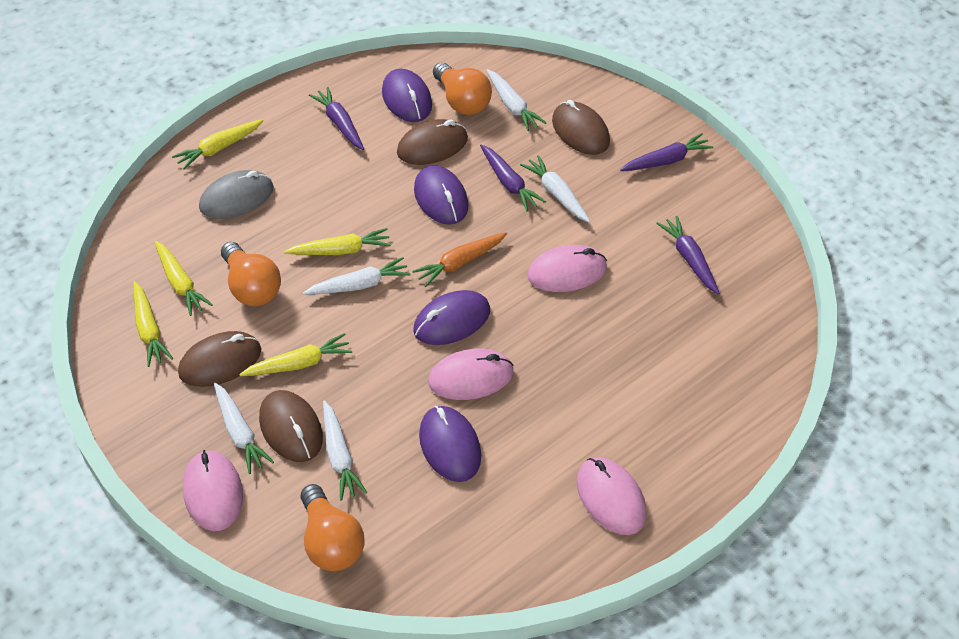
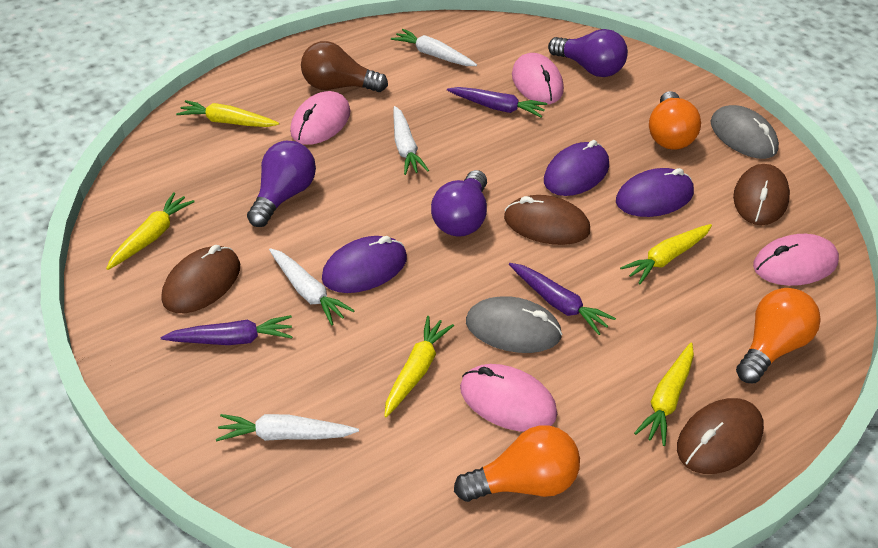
brown light bulb: 0 -> 1
grey mouse: 1 -> 2
orange carrot: 1 -> 0
purple carrot: 4 -> 3
purple light bulb: 0 -> 3
purple mouse: 4 -> 3
white carrot: 5 -> 4

